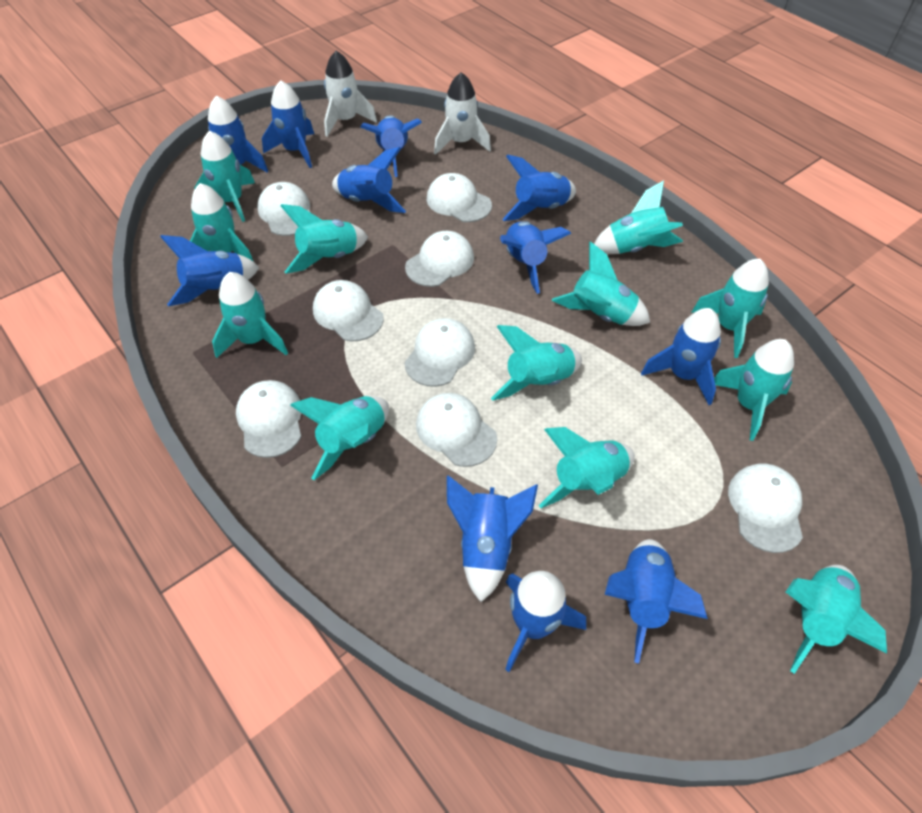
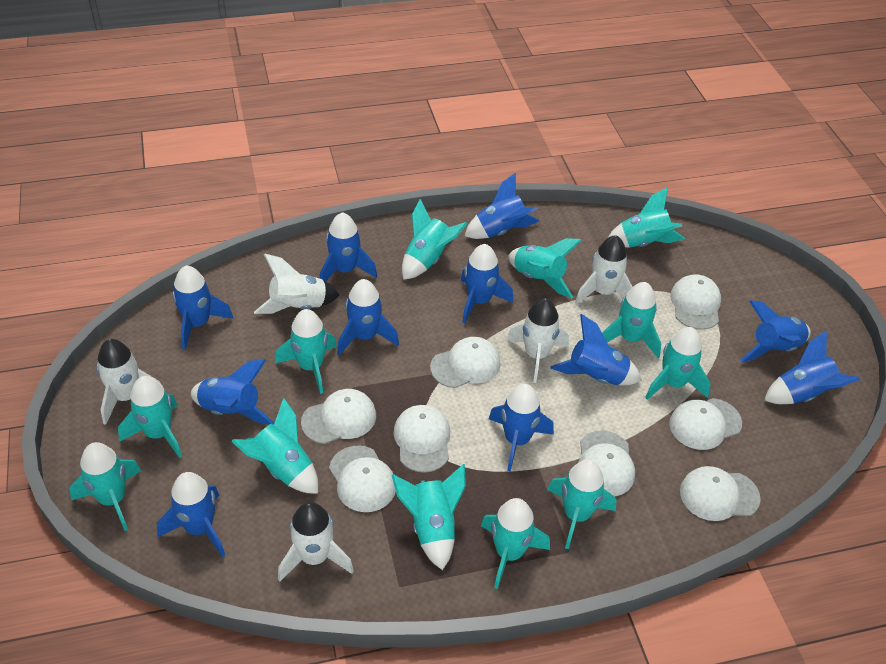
white rocket: 2 -> 5

